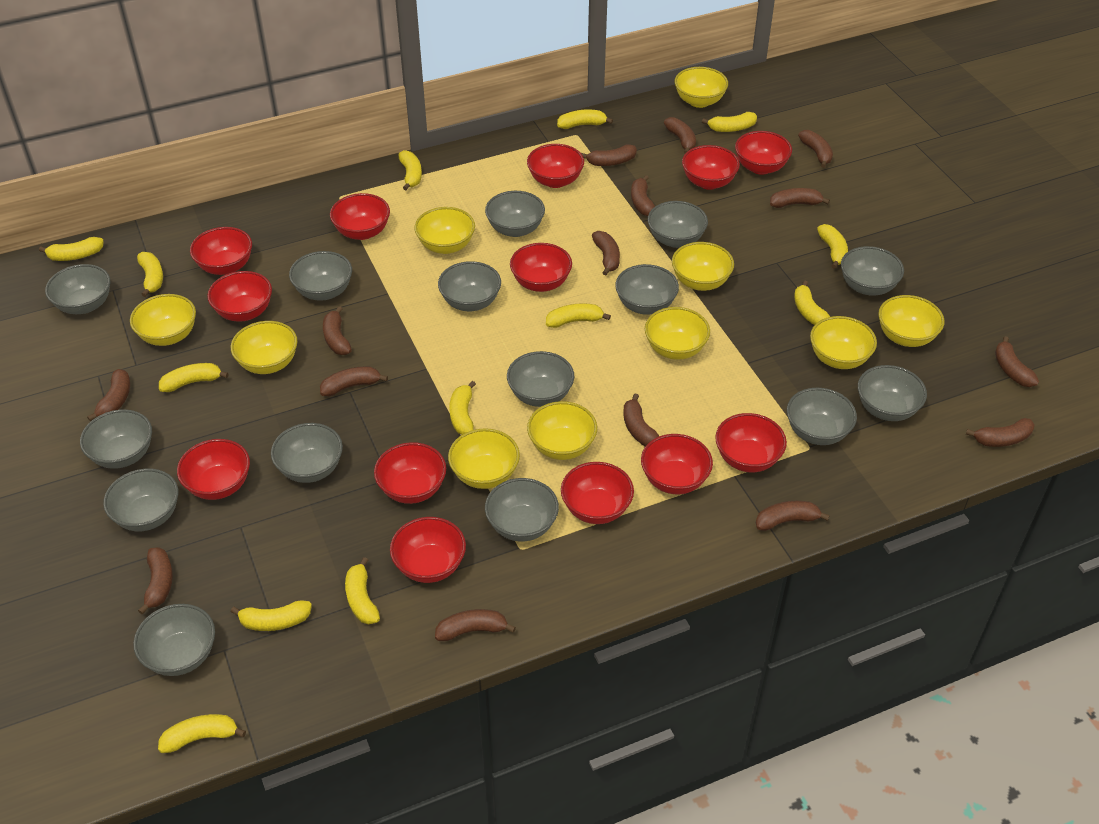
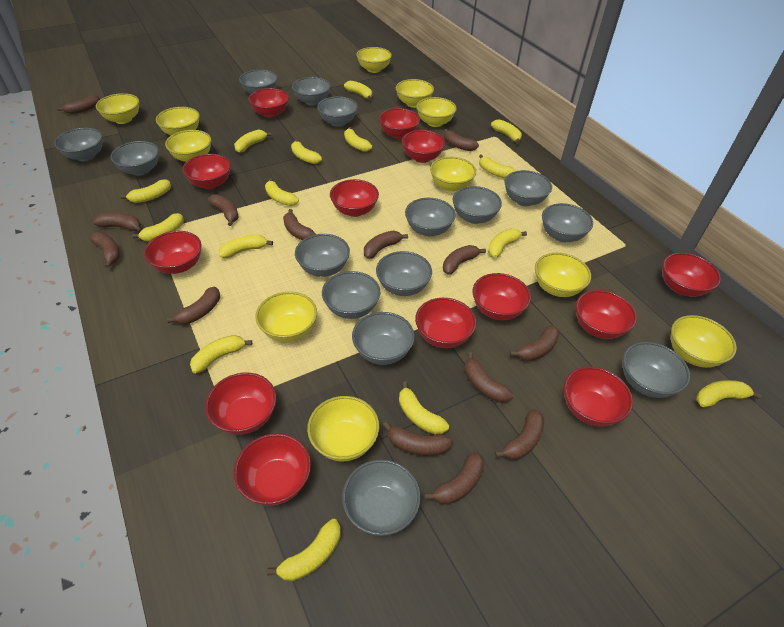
brown banana: 15 -> 14
yellow banana: 13 -> 15
yellow bowl: 10 -> 11

